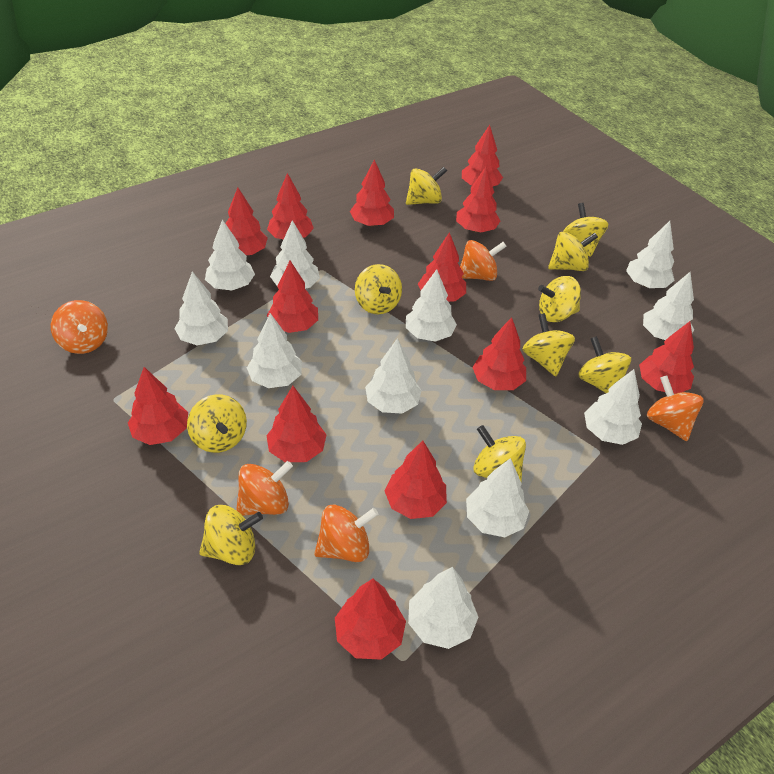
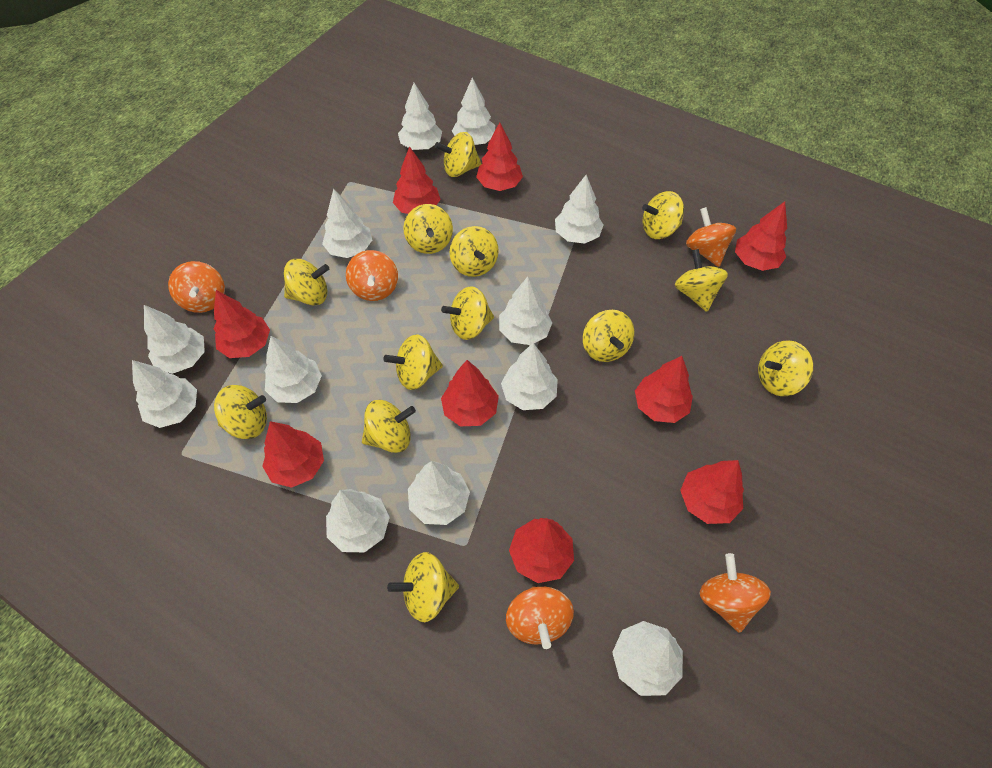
red tree: 13 -> 9
white tree: 11 -> 12
yellow spinning top: 10 -> 13

